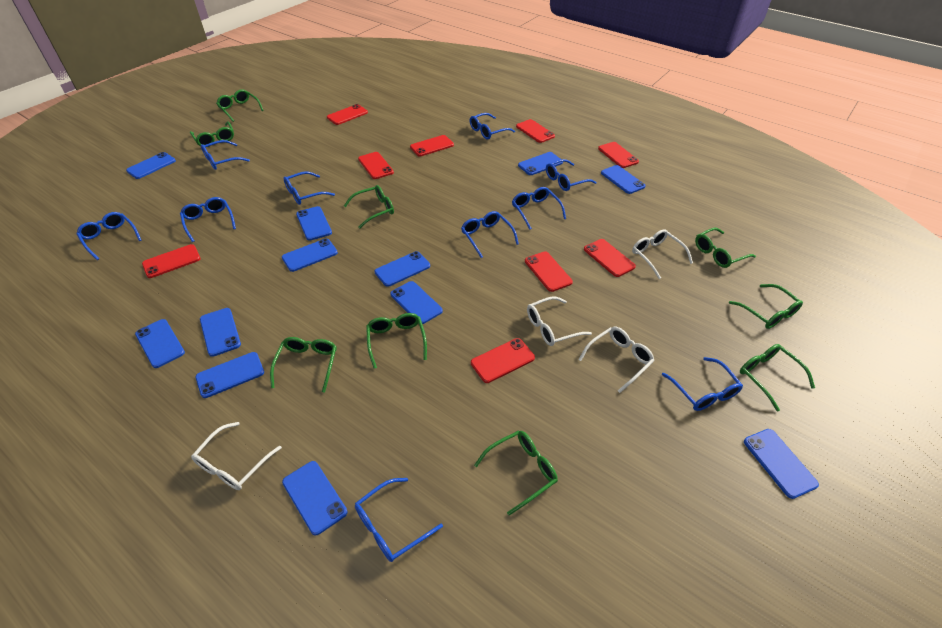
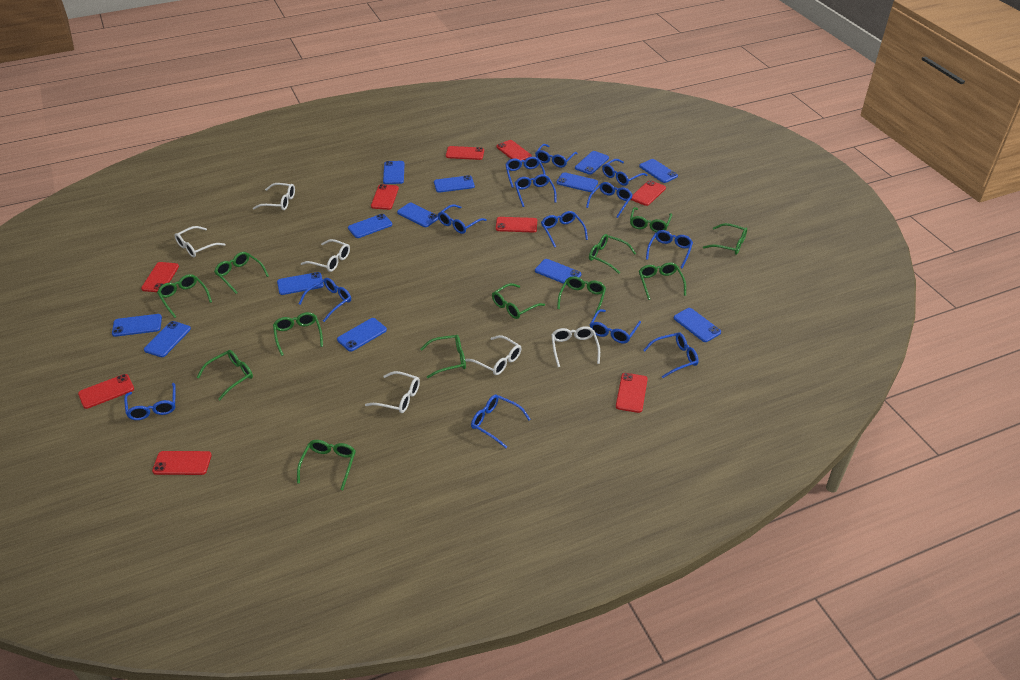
blue glasses: 10 -> 13
blue phone: 12 -> 13
green glasses: 9 -> 12
white glasses: 4 -> 6

